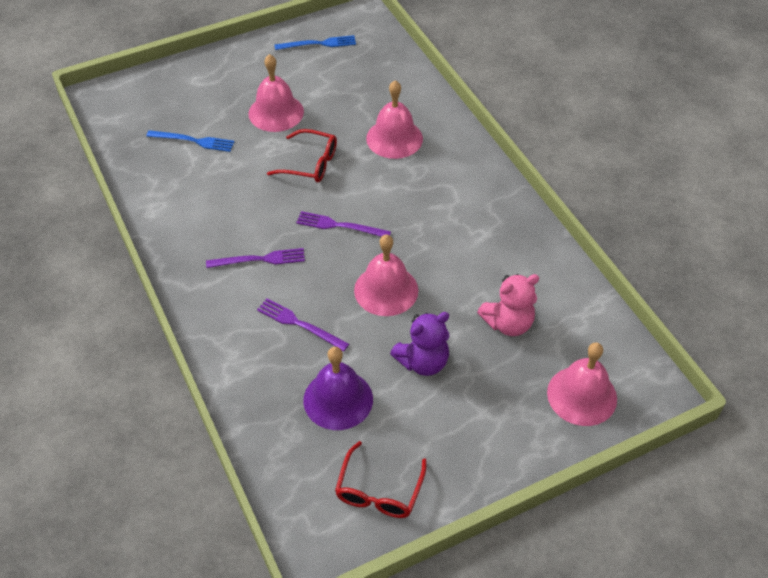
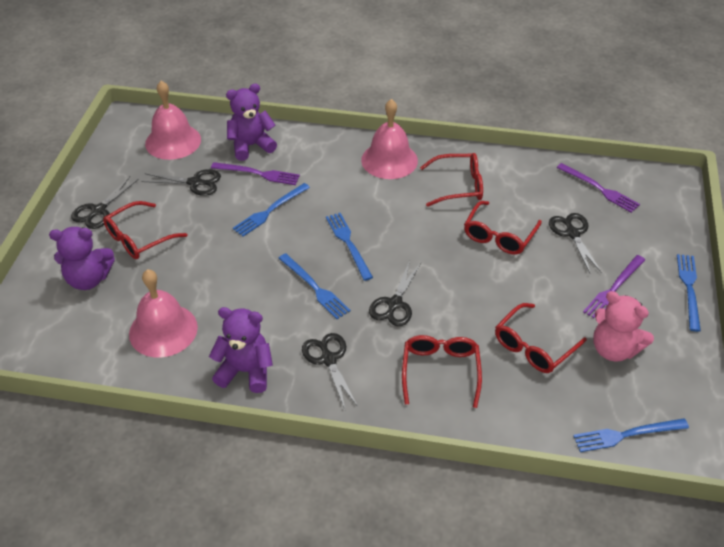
black scissors: 0 -> 5
blue fork: 2 -> 5
pink bell: 4 -> 3
purple bell: 1 -> 0
purple teddy bear: 1 -> 3
red glasses: 2 -> 5

